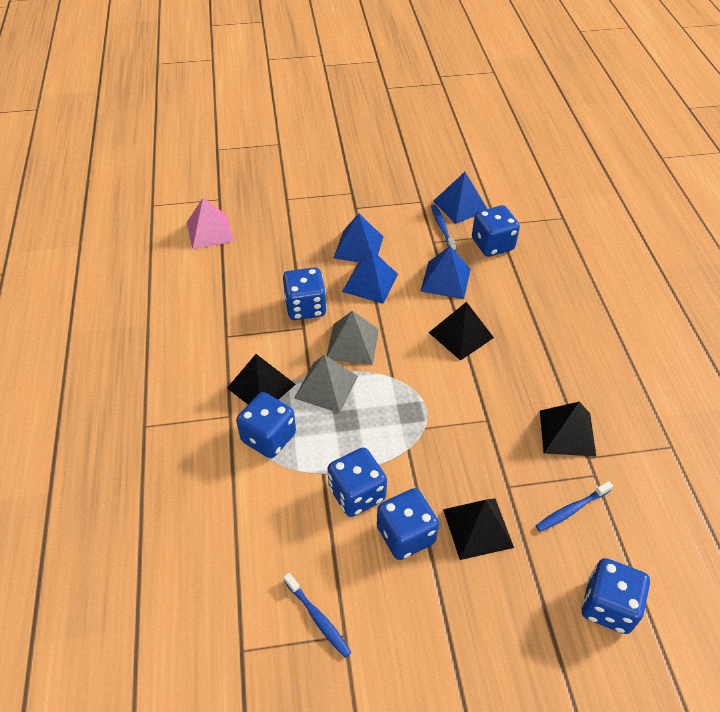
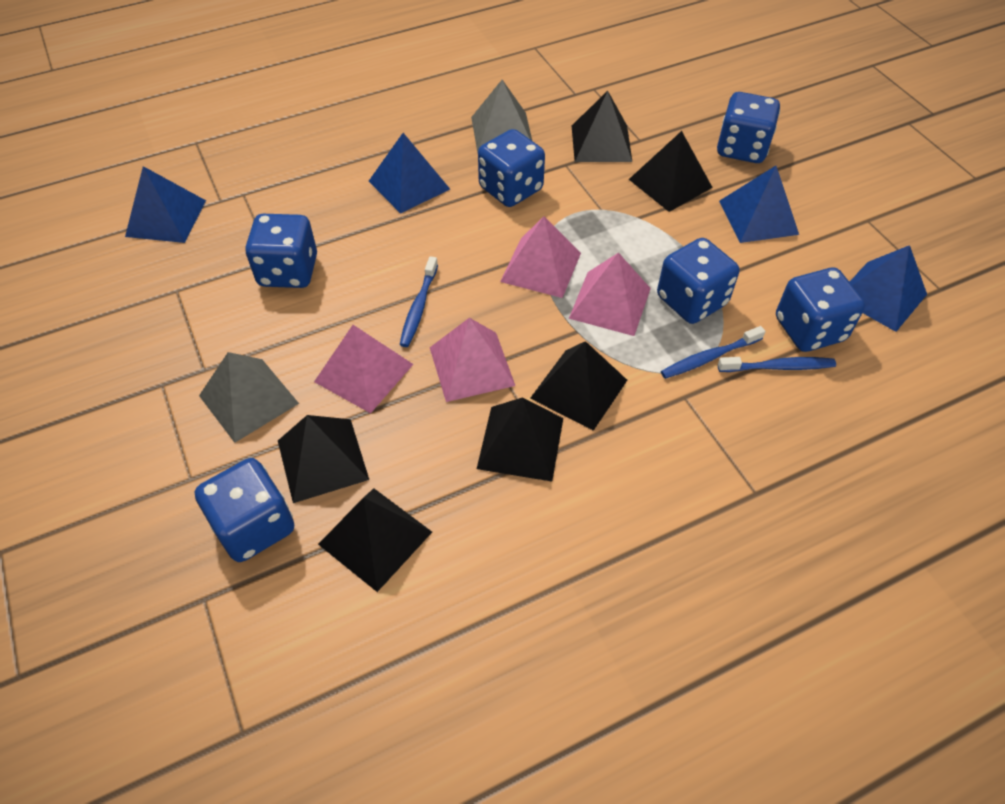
black pyramid: 4 -> 6
pink pyramid: 1 -> 4

